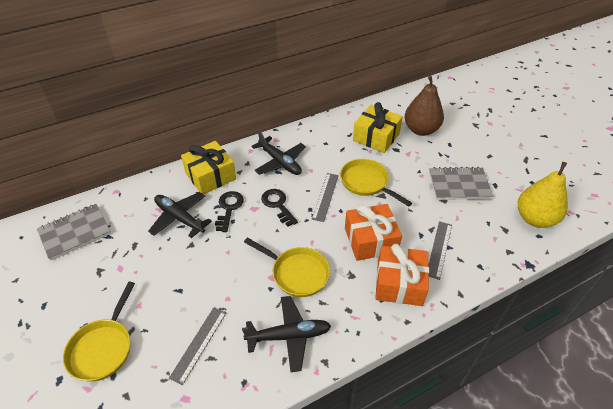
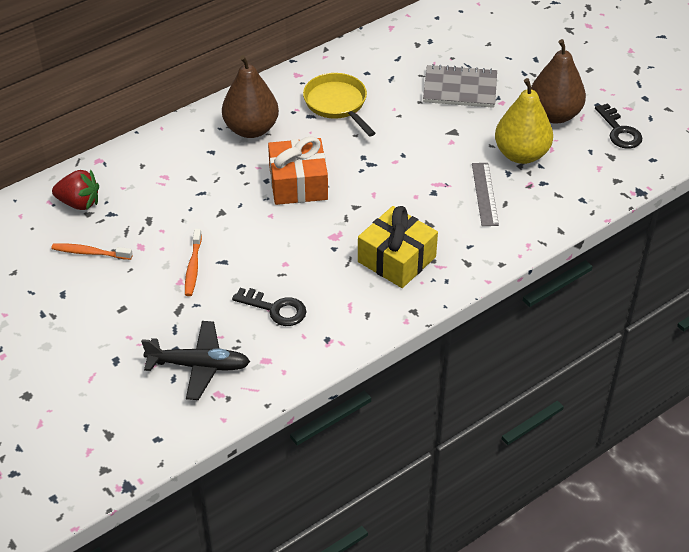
black plane: 3 -> 1
brown pear: 1 -> 2
grey notebook: 2 -> 1
grey ruler: 3 -> 1
orange gift: 2 -> 1
orange toothbrush: 0 -> 2
red strawberry: 0 -> 1
yellow gift: 2 -> 1
yellow pan: 3 -> 1

